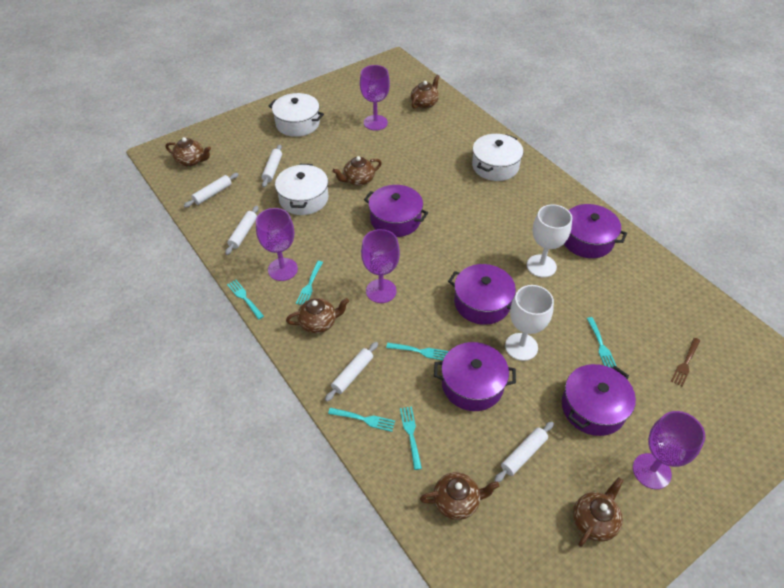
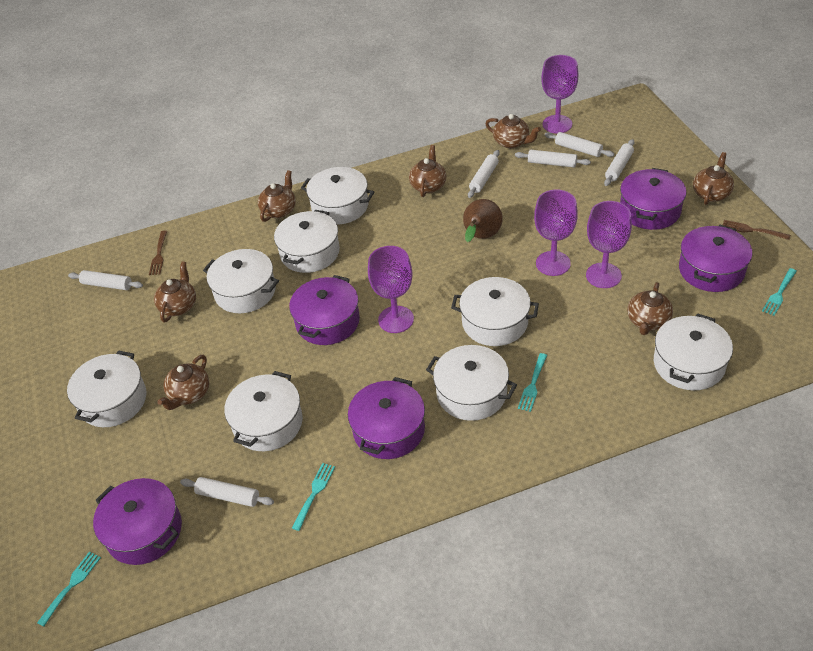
brown fork: 1 -> 2
brown pear: 0 -> 1
brown teapot: 6 -> 7
turquoise fork: 6 -> 4
white goblet: 2 -> 0
white pot: 3 -> 8
white rolling pin: 5 -> 6

